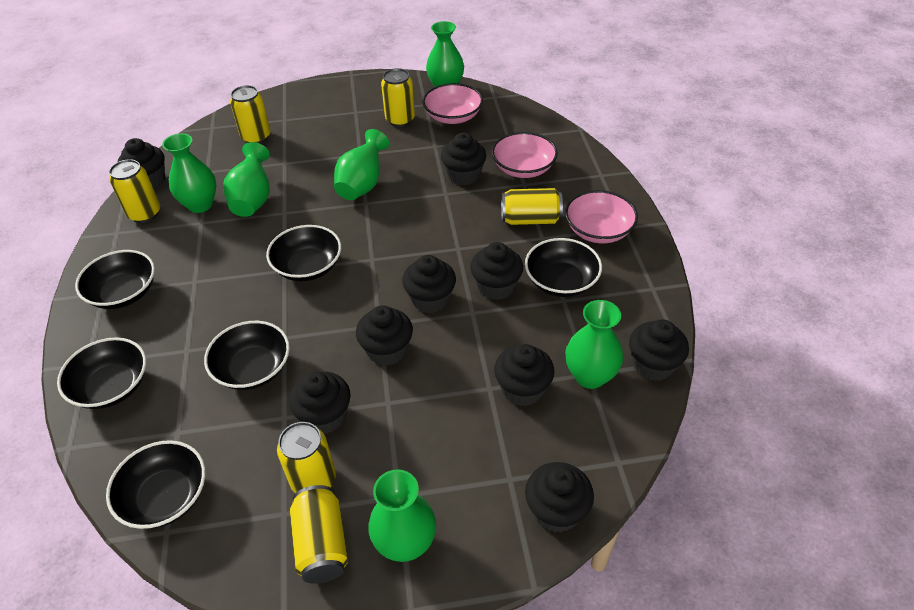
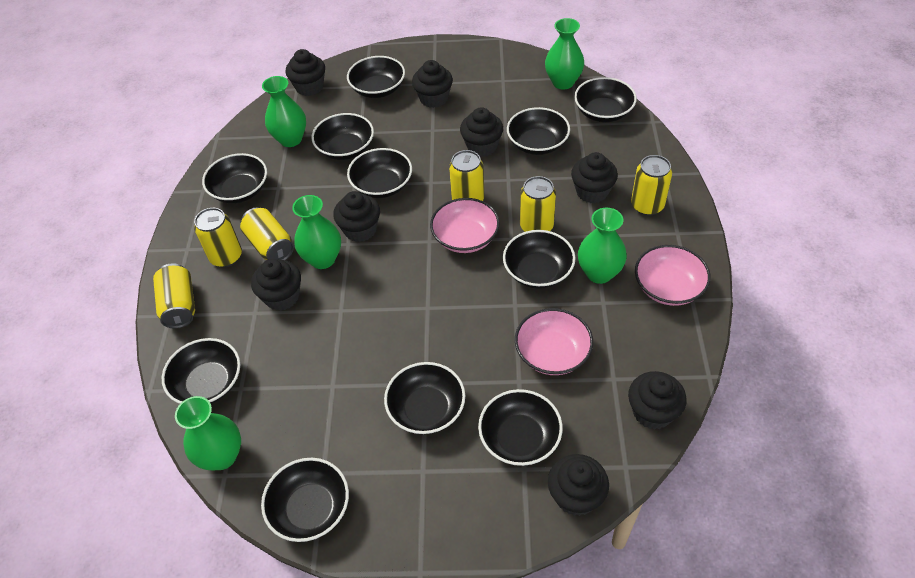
black bowl: 6 -> 11
black cupcake: 9 -> 8
green vase: 6 -> 5

